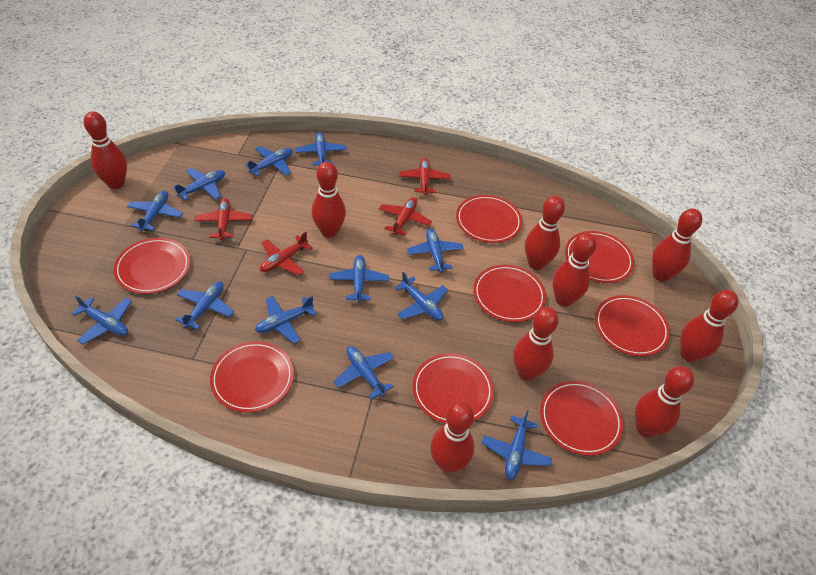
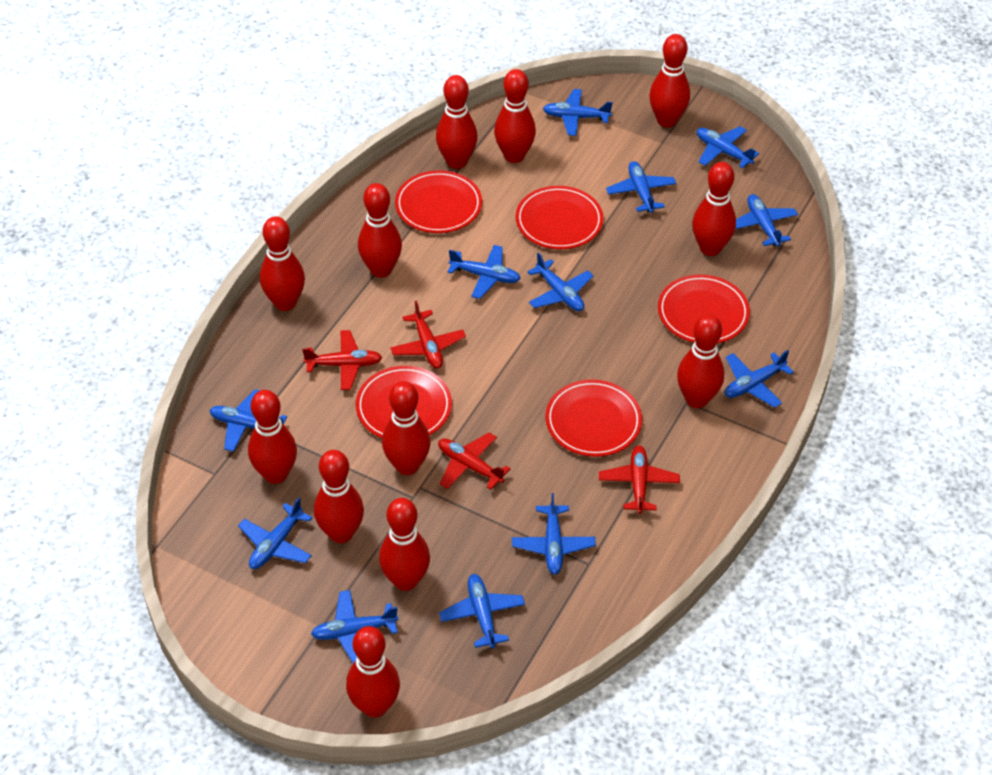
red bowling pin: 9 -> 12
red plate: 8 -> 5

